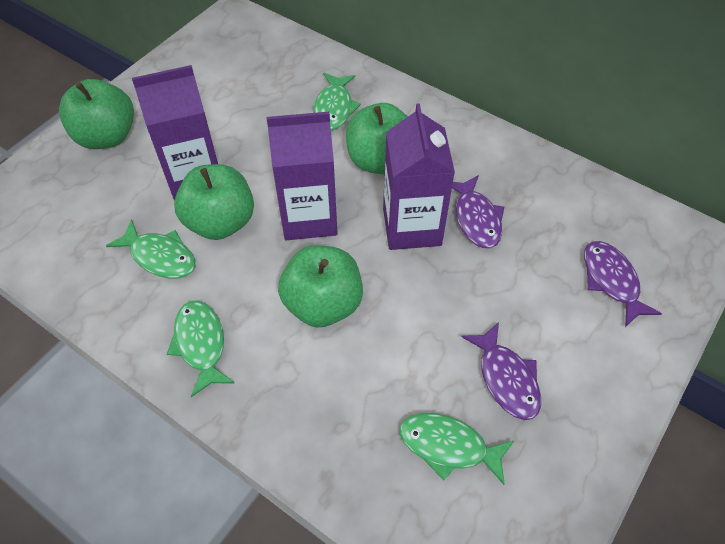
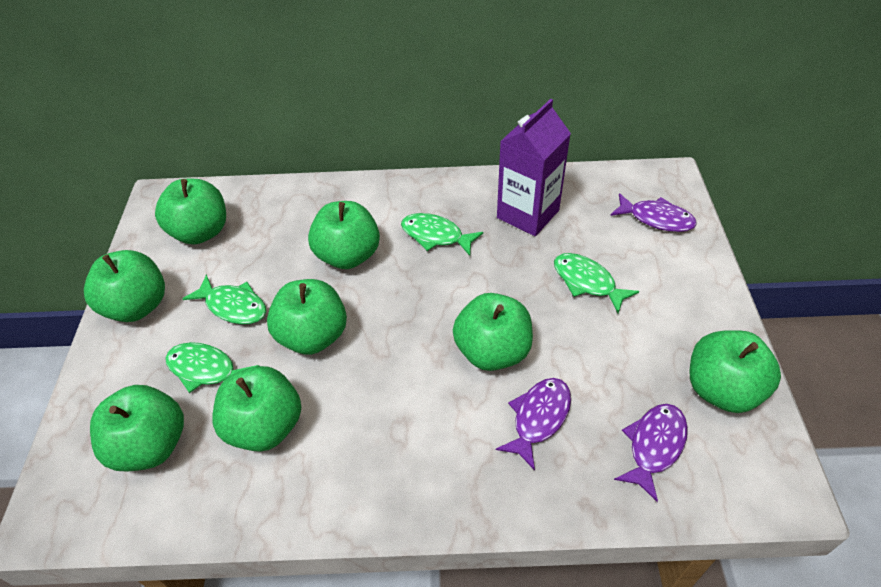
green apple: 4 -> 8
purple carton: 3 -> 1

